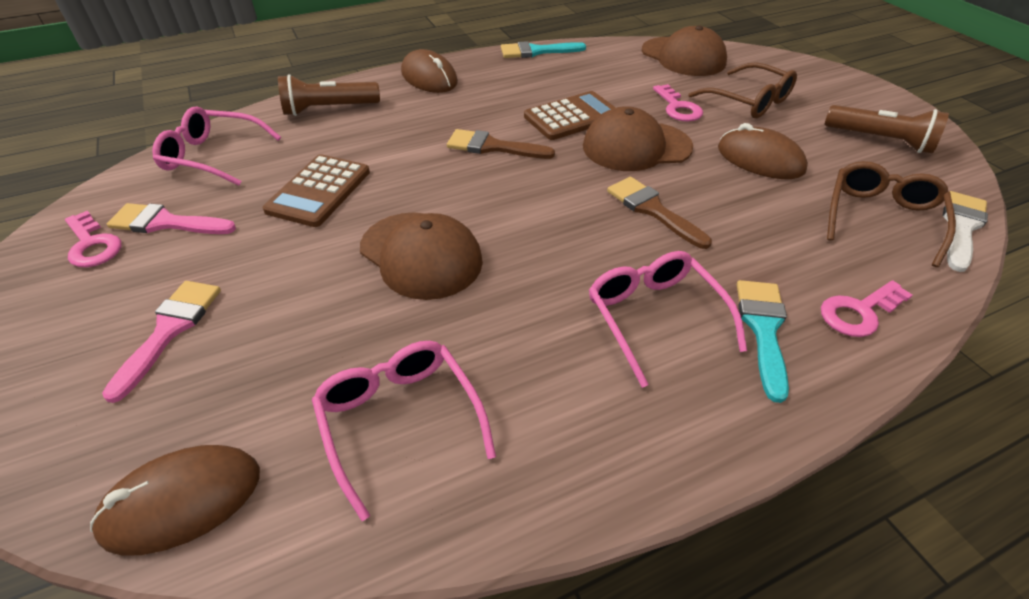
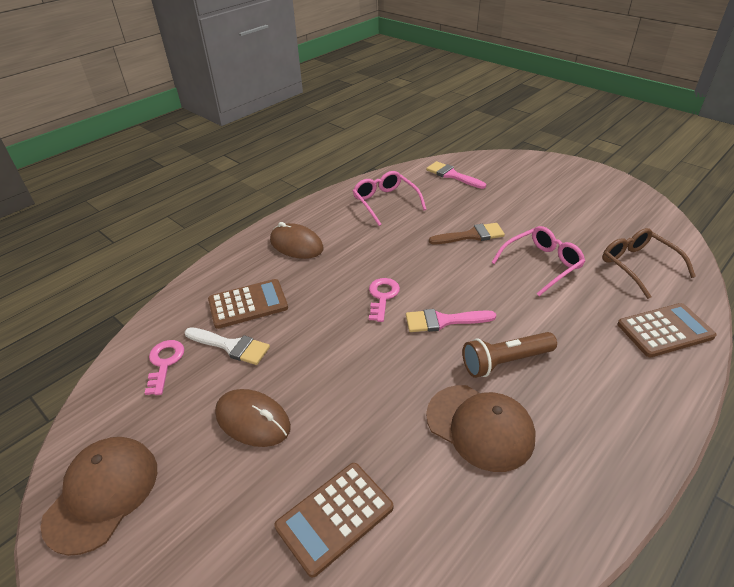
brown brush: 2 -> 1
brown calculator: 2 -> 3
brown cap: 3 -> 2
brown flashlight: 2 -> 1
brown glasses: 2 -> 1
brown mouse: 3 -> 2
pink glasses: 3 -> 2
pink key: 3 -> 2
turquoise brush: 2 -> 0

